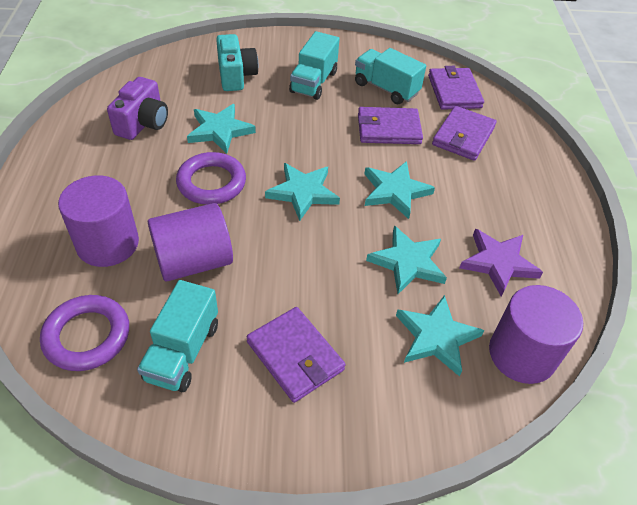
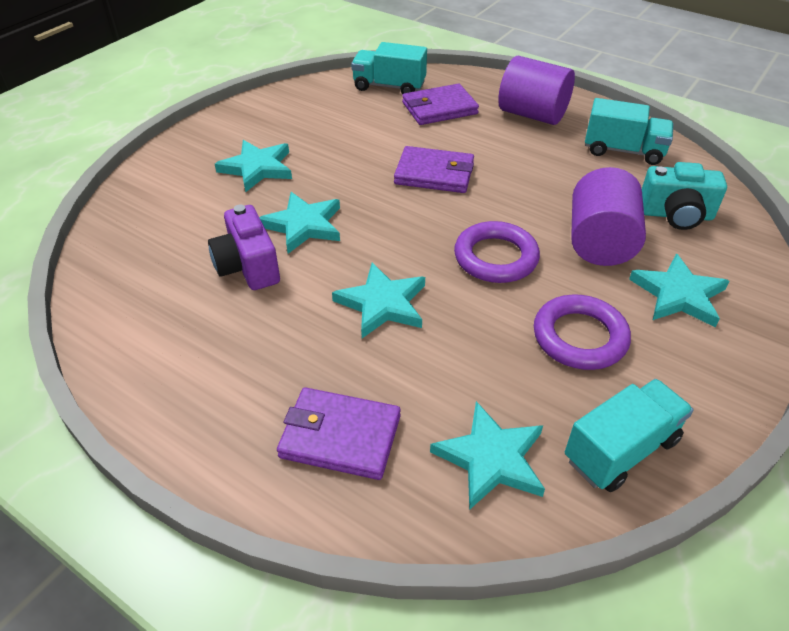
purple cylinder: 3 -> 2
purple star: 1 -> 0
purple wallet: 4 -> 3

